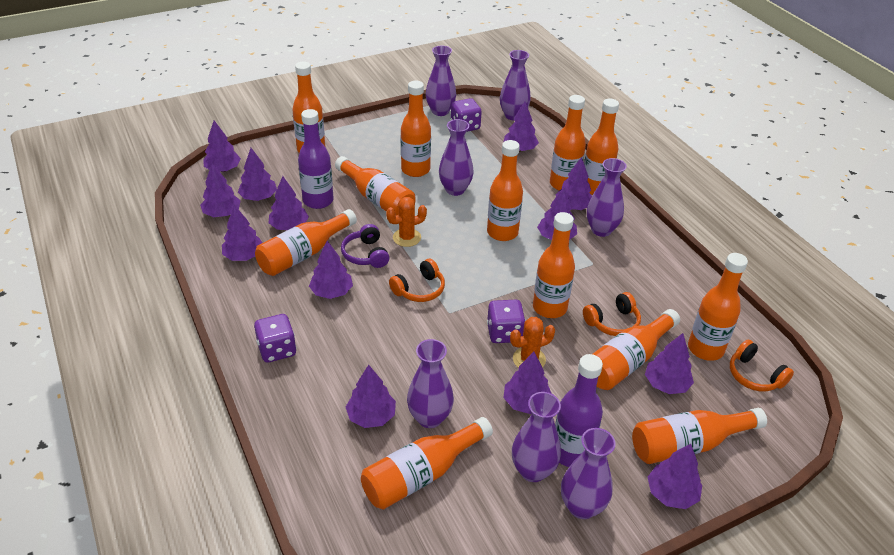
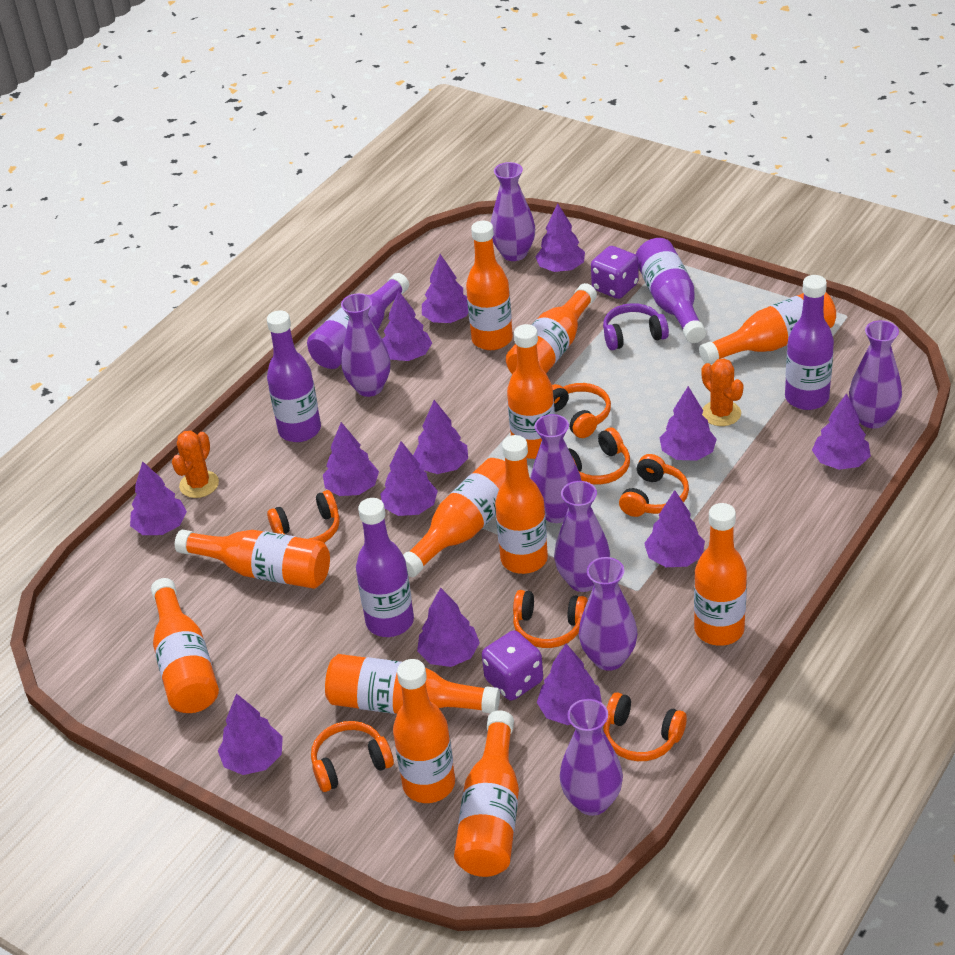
orange headphones: 3 -> 7
purple bottle: 2 -> 5
purple dice: 3 -> 2

